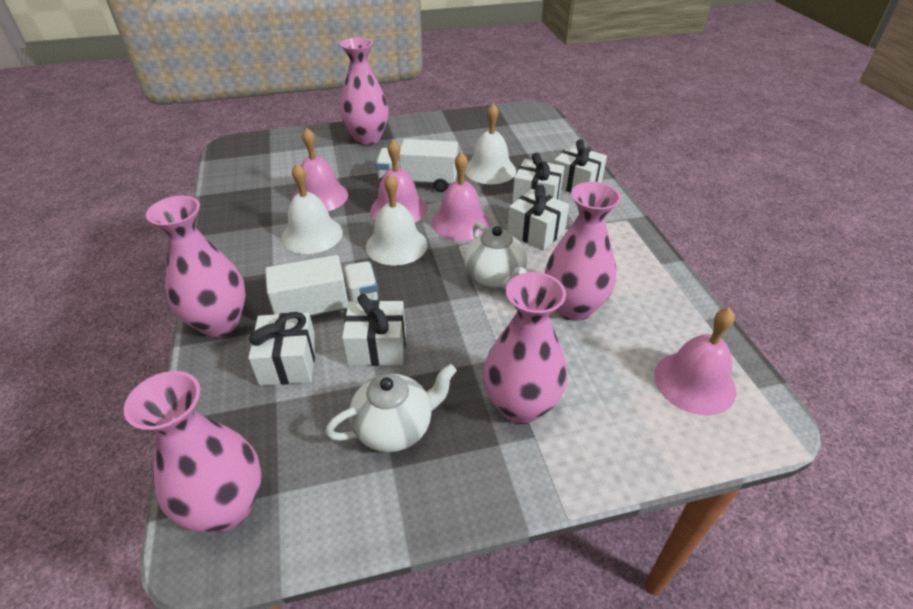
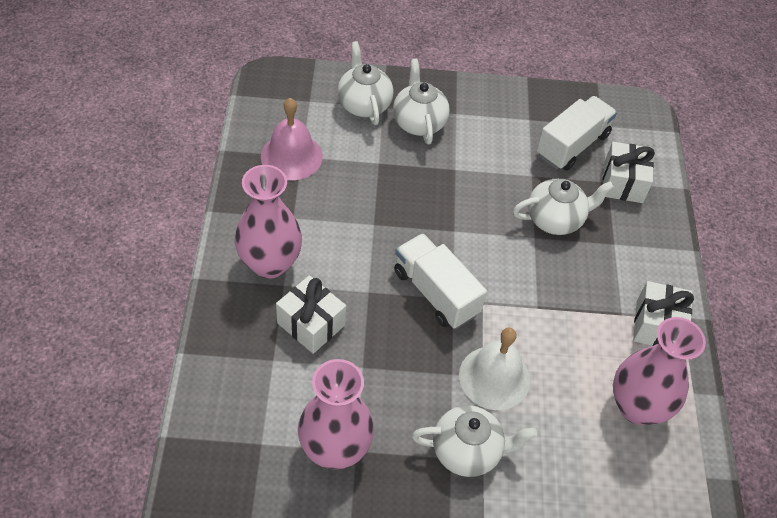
pink bell: 4 -> 1
pink vase: 5 -> 3
white bell: 3 -> 1
white gift: 5 -> 3
white teapot: 2 -> 4

